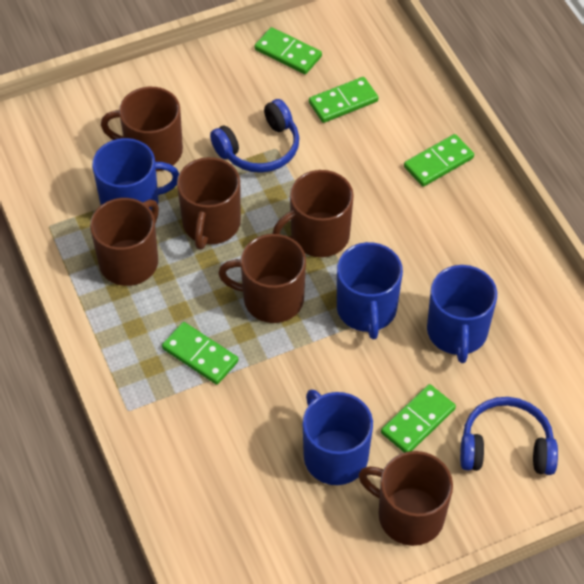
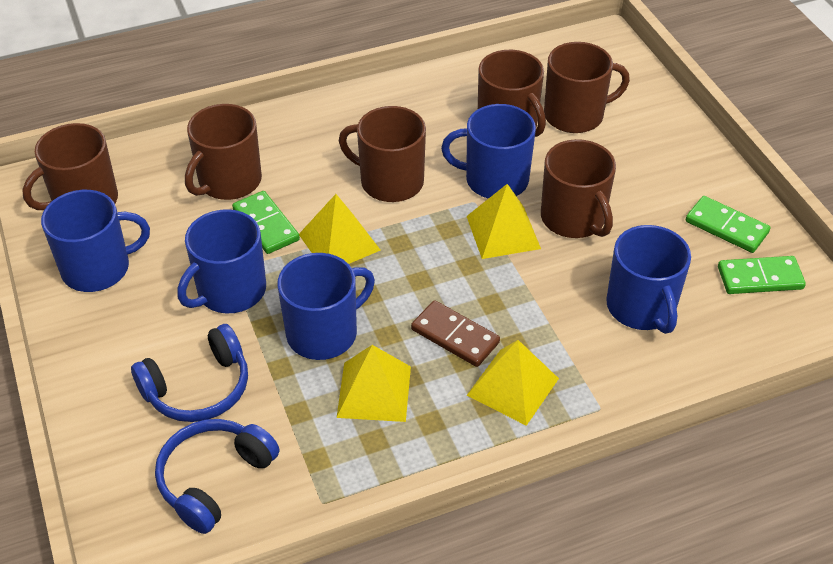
blue mug: 4 -> 5
brown domino: 0 -> 1
green domino: 5 -> 3
yellow pyramid: 0 -> 4

